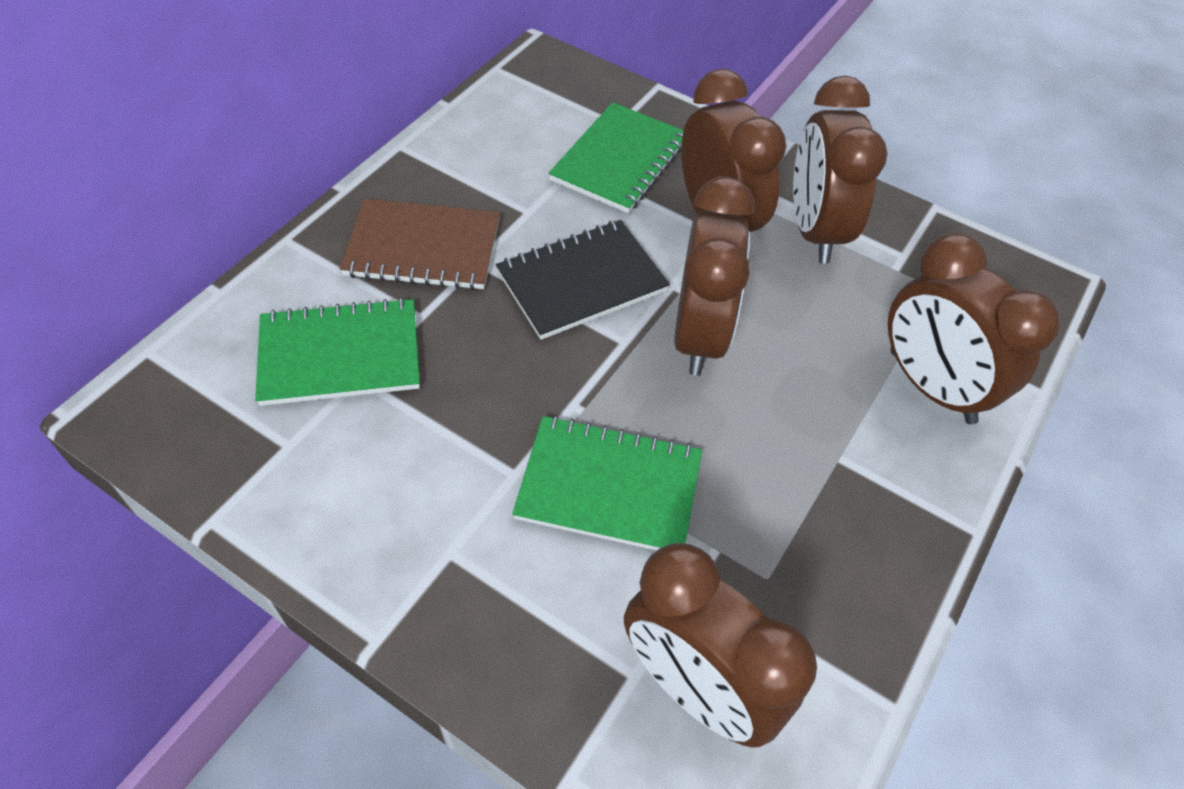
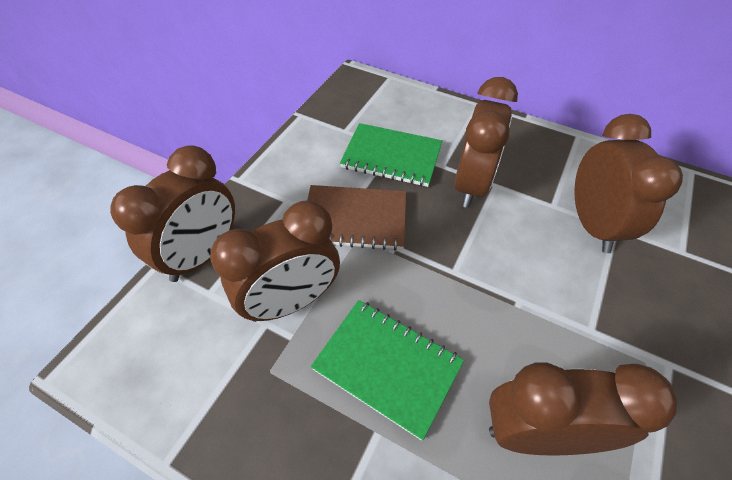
black notebook: 1 -> 0
green notebook: 3 -> 2

